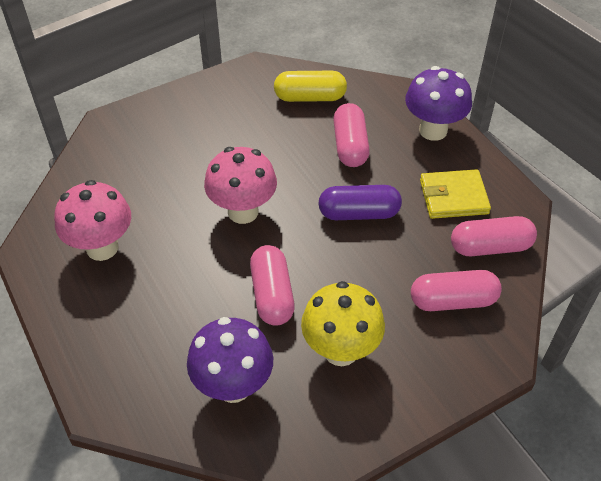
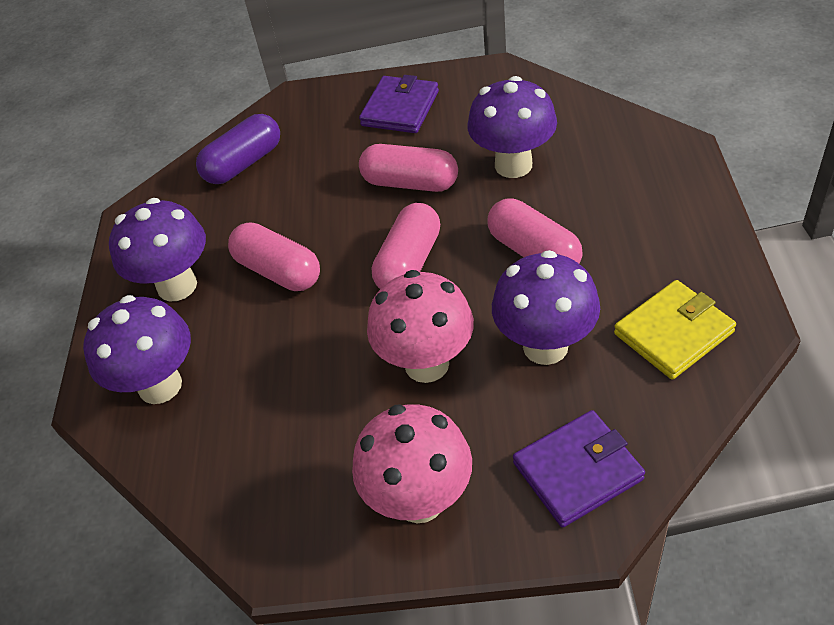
purple mushroom: 2 -> 4
purple wallet: 0 -> 2
yellow capsule: 1 -> 0
yellow mushroom: 1 -> 0

